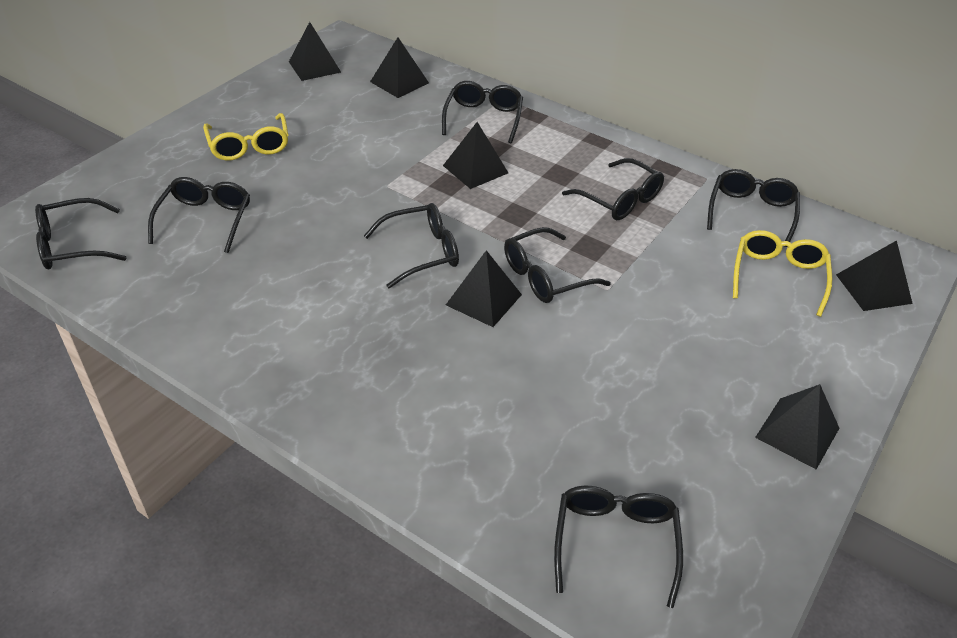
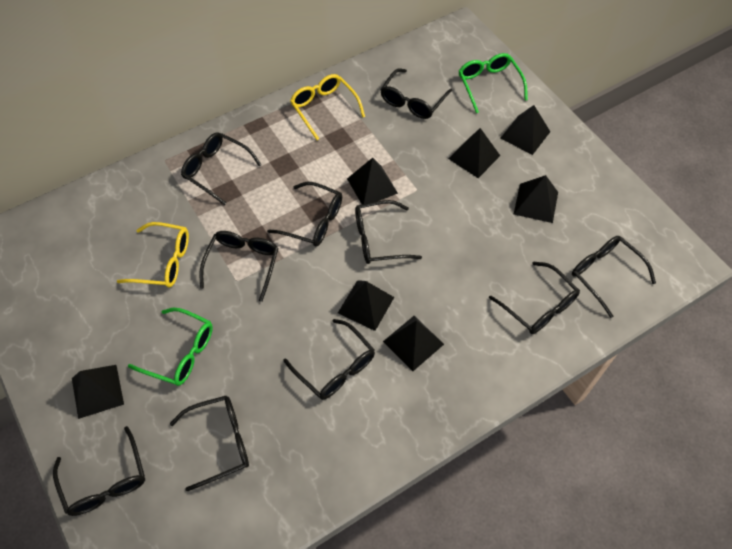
black glasses: 8 -> 10
black pyramid: 6 -> 7
green glasses: 0 -> 2

